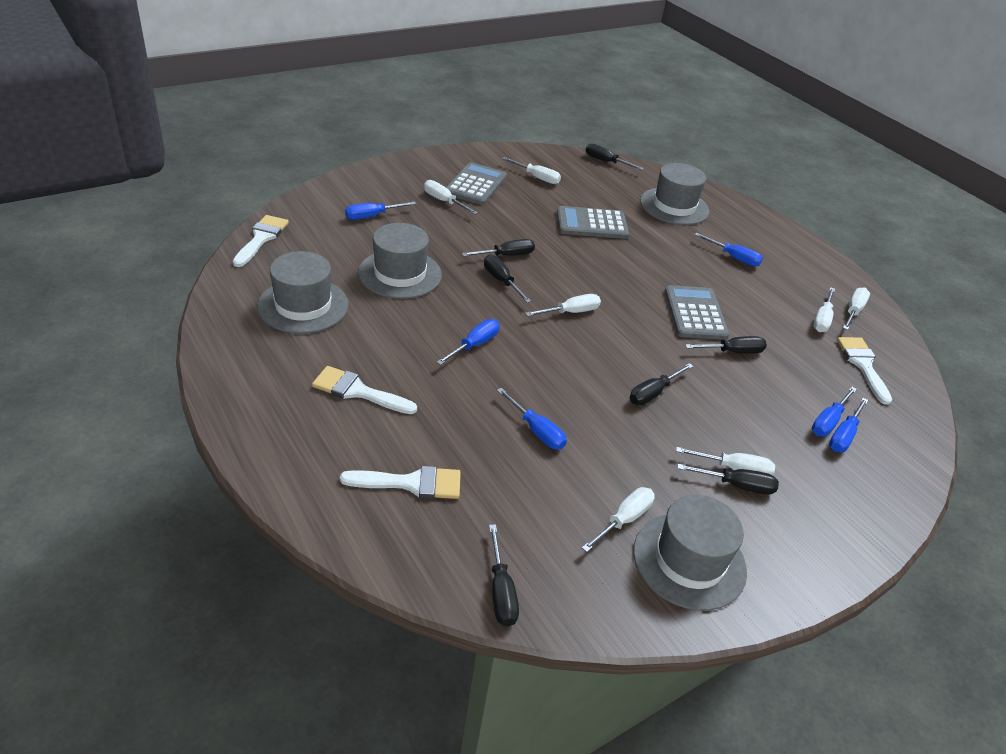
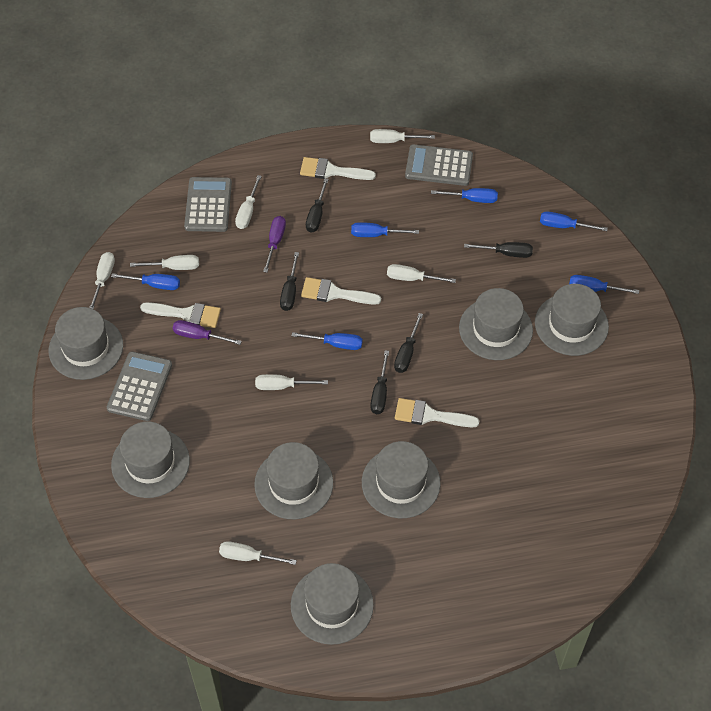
black screwdriver: 7 -> 5
grey hat: 4 -> 7
purple screwdriver: 0 -> 2

